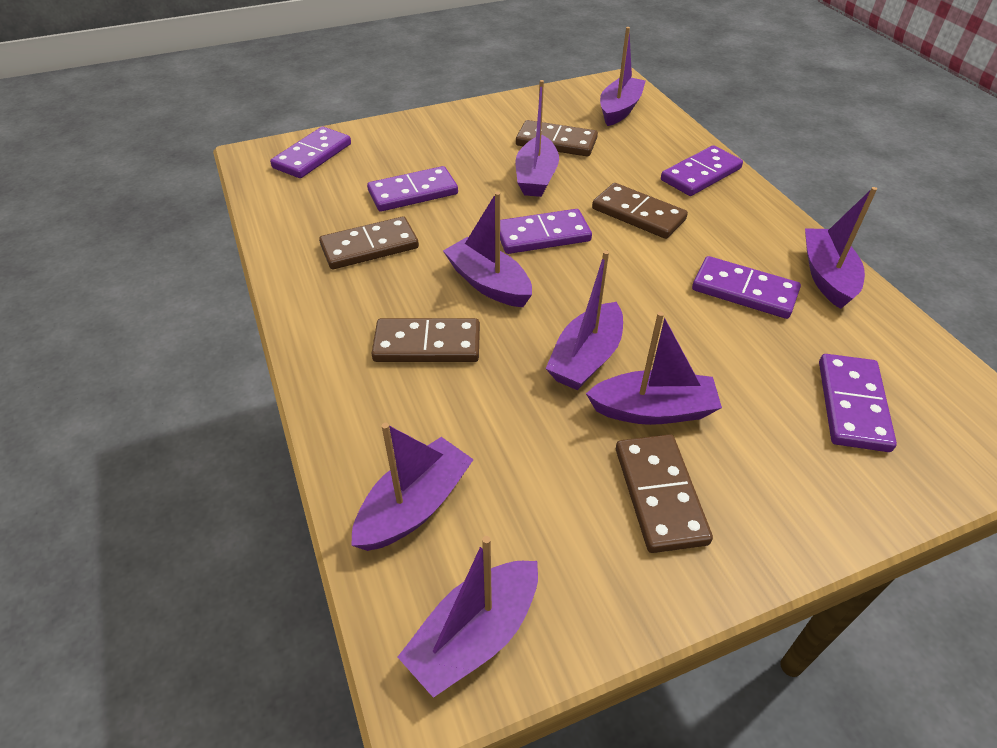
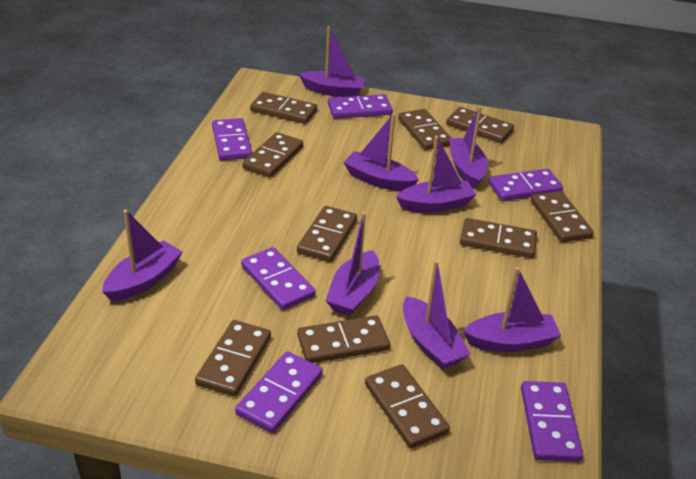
brown domino: 5 -> 10

